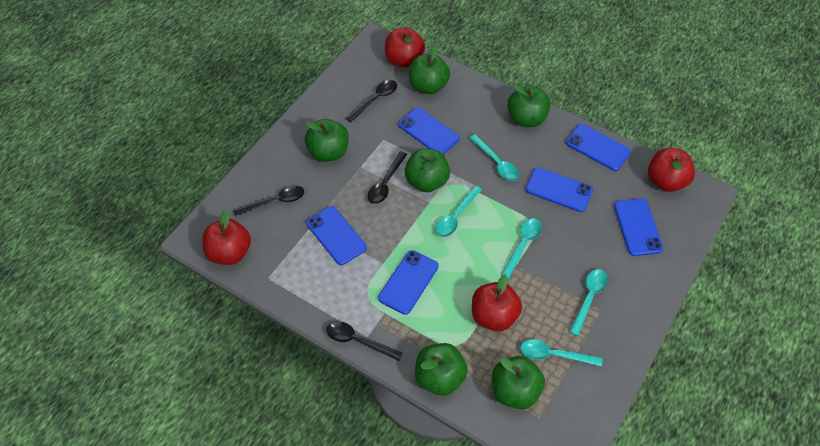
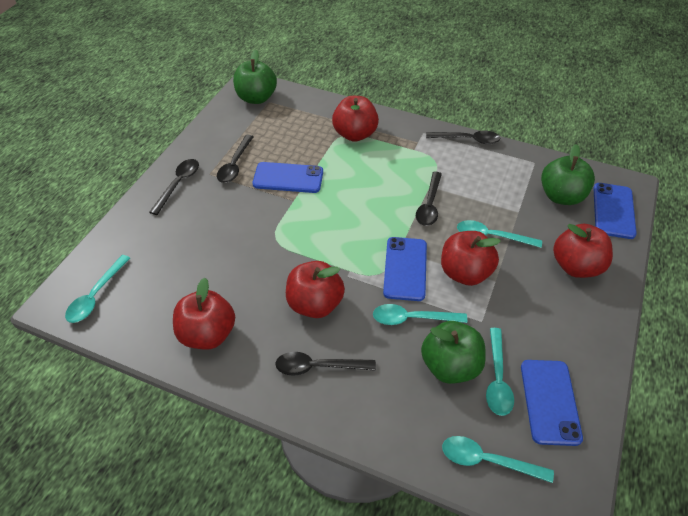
black spoon: 4 -> 5
blue phone: 6 -> 4
green apple: 6 -> 3
red apple: 4 -> 5

